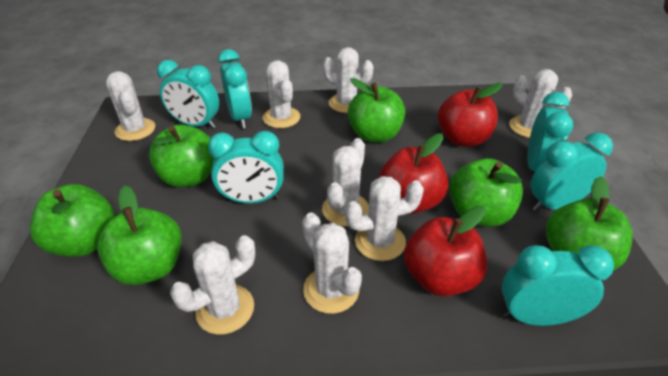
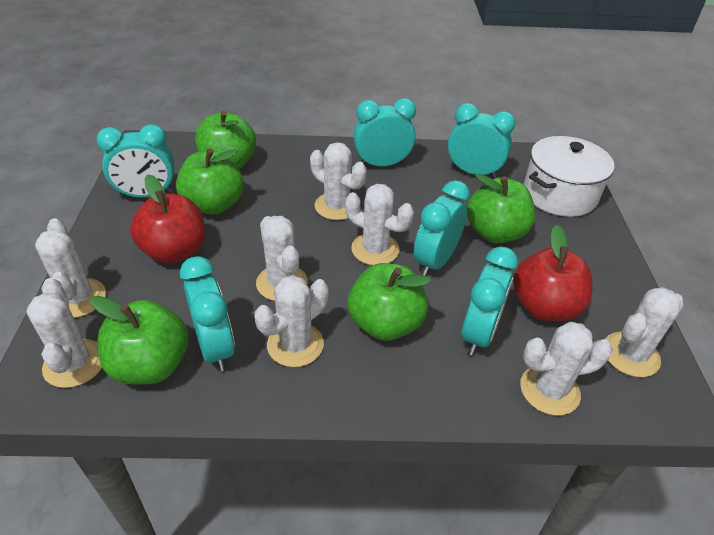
green apple: 6 -> 5
red apple: 3 -> 2
white pot: 0 -> 1

